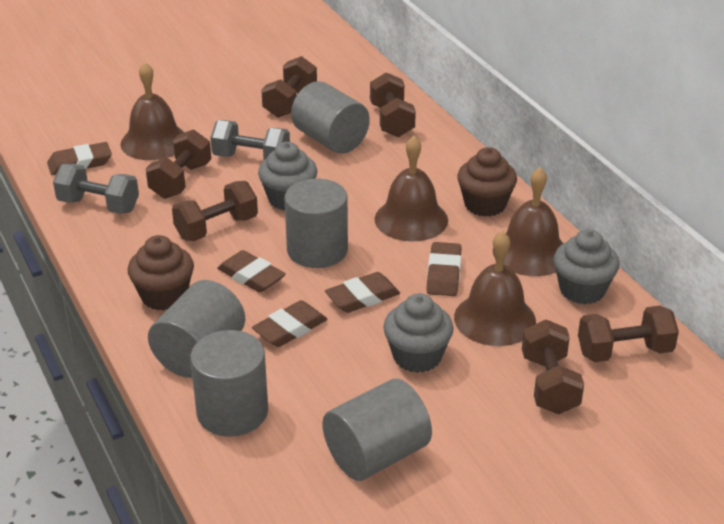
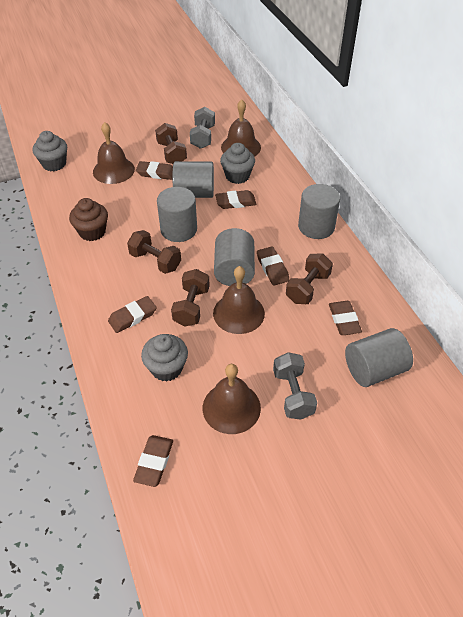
brown cupcake: 2 -> 1
brown dumbbell: 6 -> 4
brown eraser: 5 -> 6

